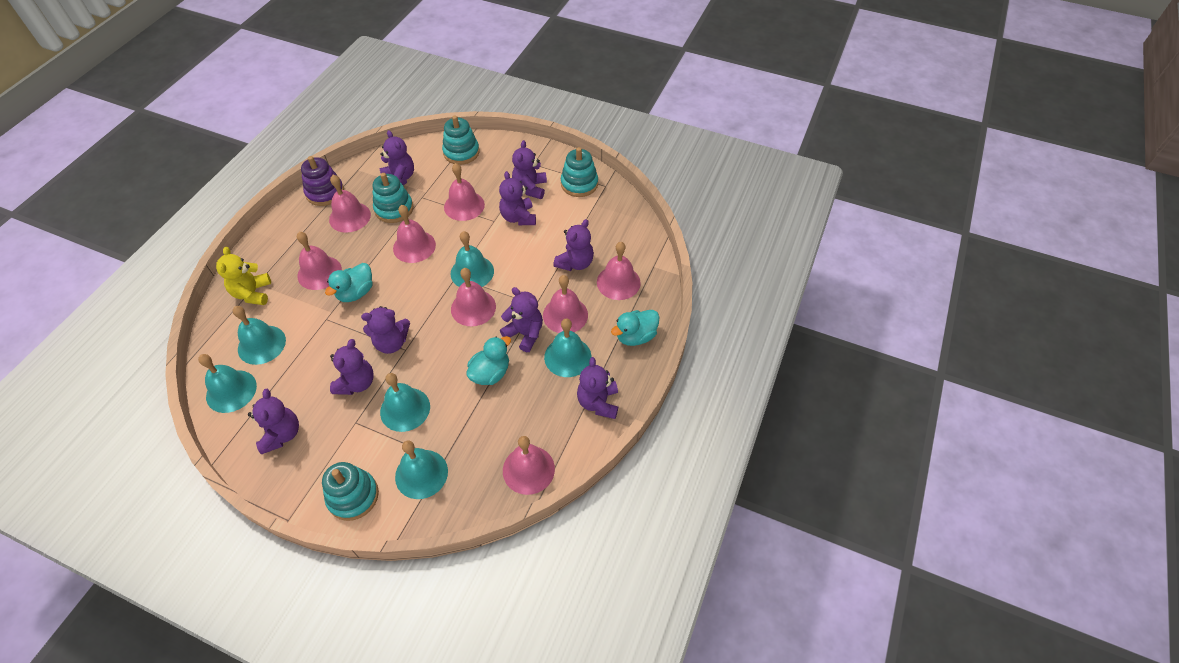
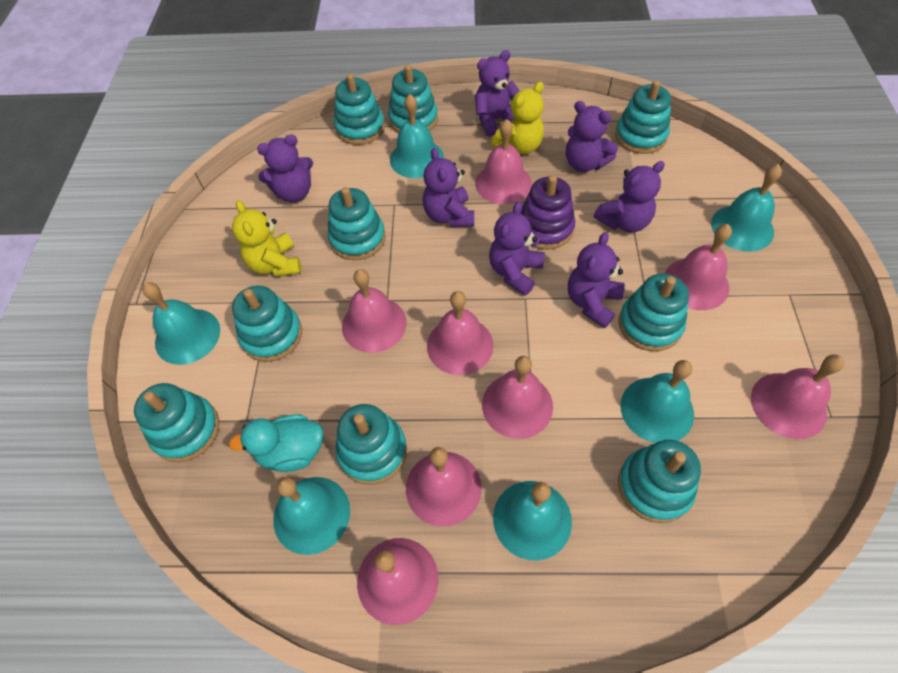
purple teddy bear: 9 -> 7
turquoise duck: 3 -> 1
turquoise stacking toy: 4 -> 9
yellow teddy bear: 1 -> 2

